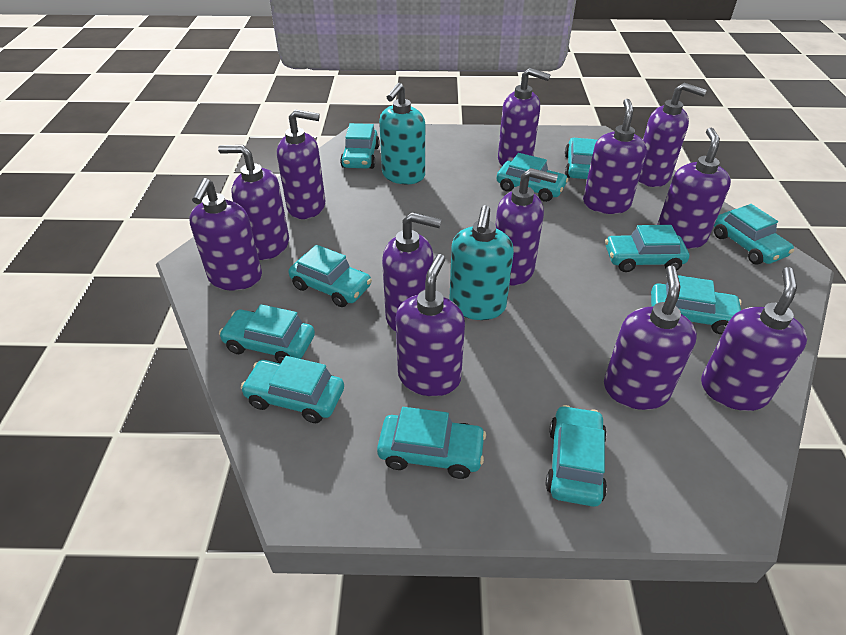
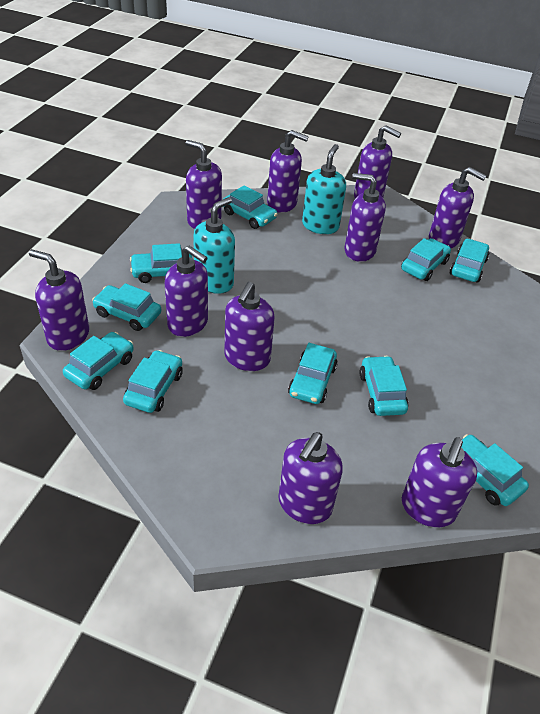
purple soap dispenser: 12 -> 10
turquoise car: 11 -> 10

